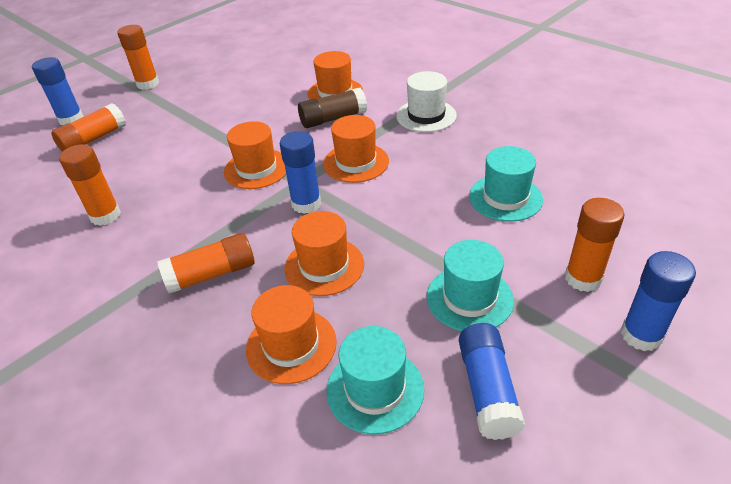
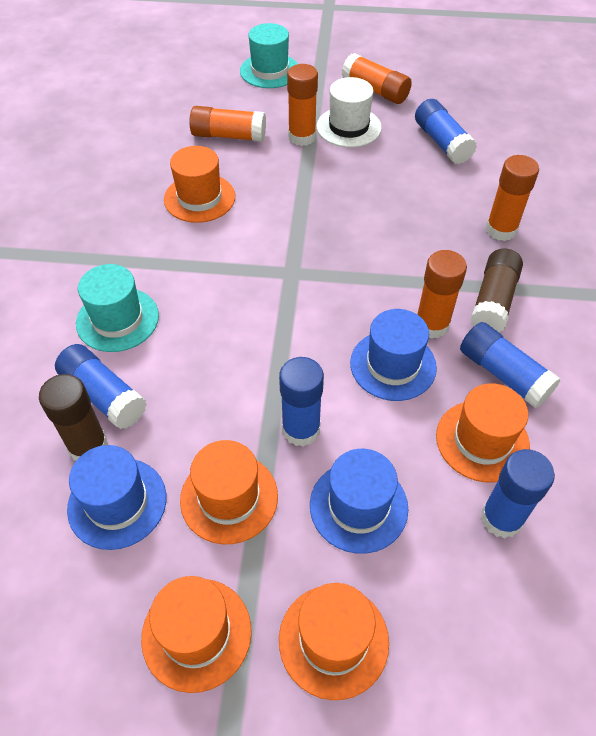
blue glue stick: 4 -> 5
blue hat: 0 -> 3
brown glue stick: 1 -> 2
turquoise hat: 3 -> 2

